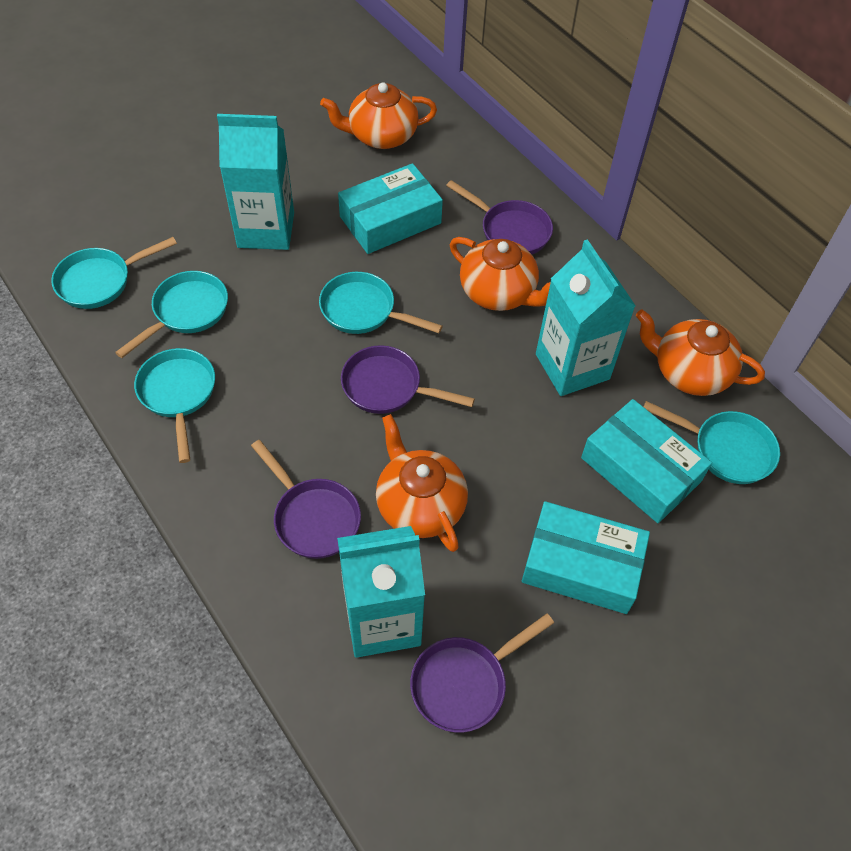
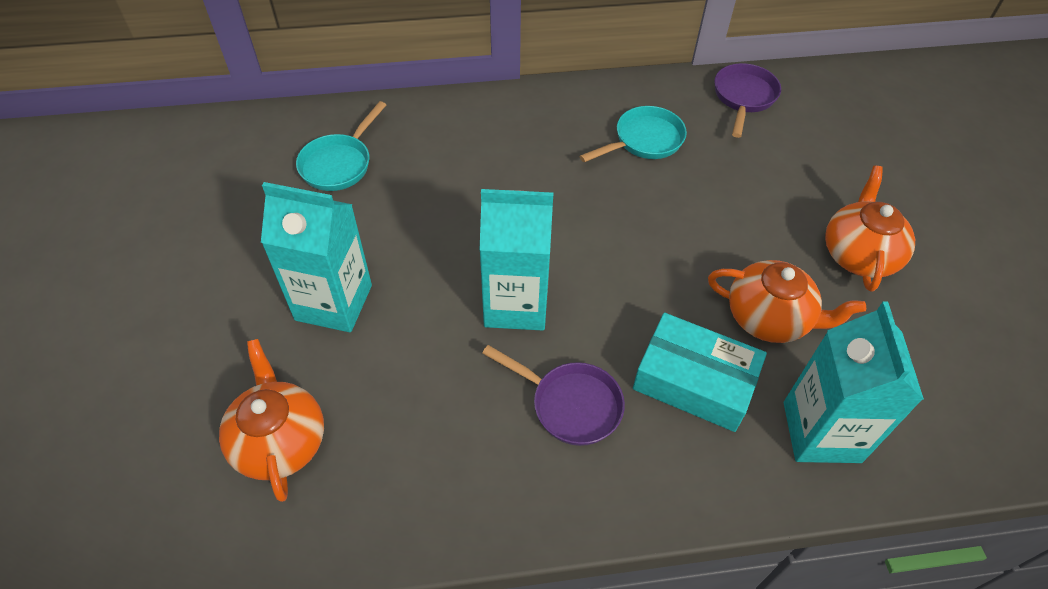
orange teapot: 4 -> 3
purple pan: 4 -> 2
turquoise box: 3 -> 1
turquoise pan: 5 -> 2

